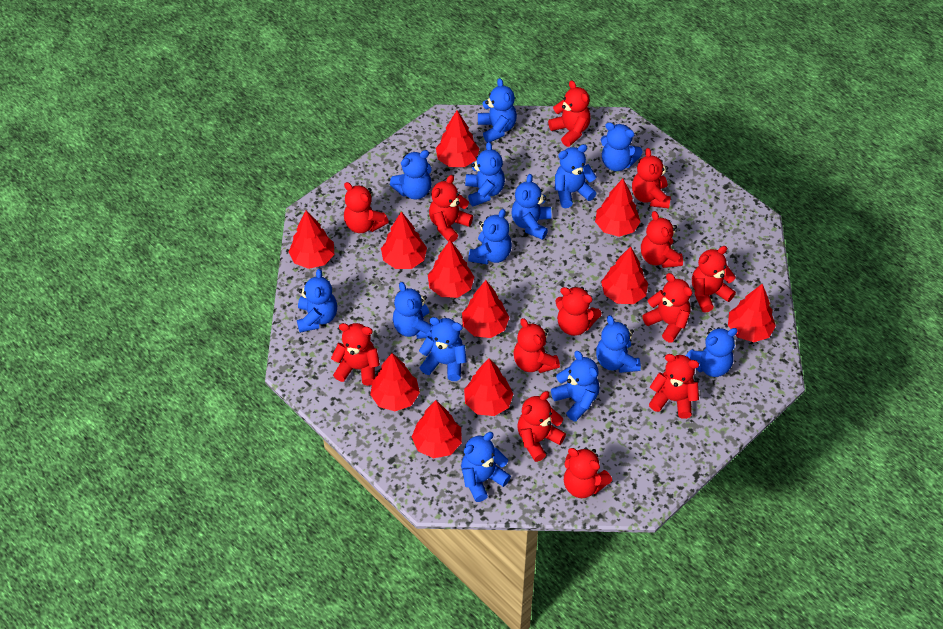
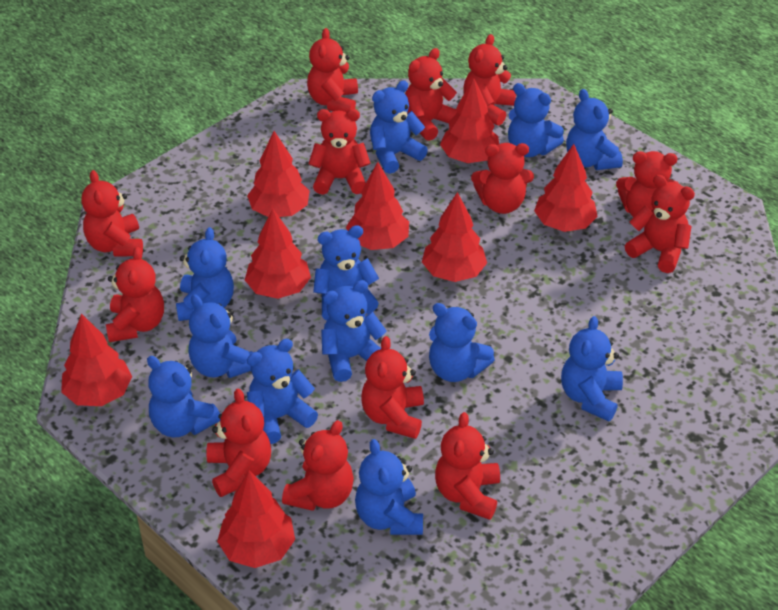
blue teddy bear: 14 -> 12
red tree: 11 -> 8

